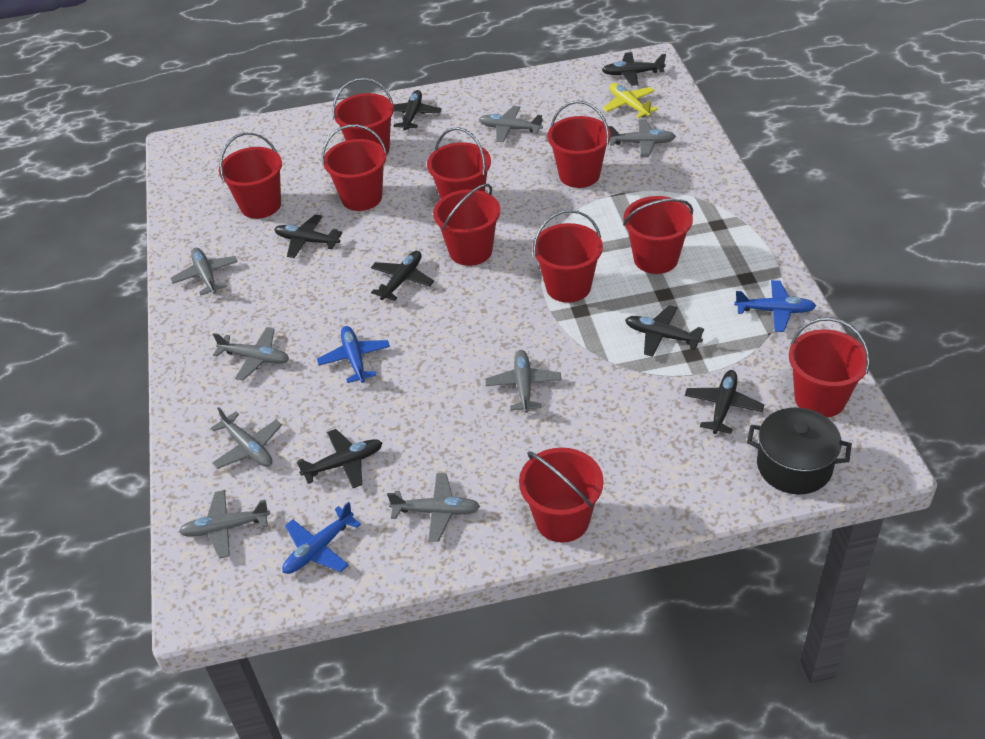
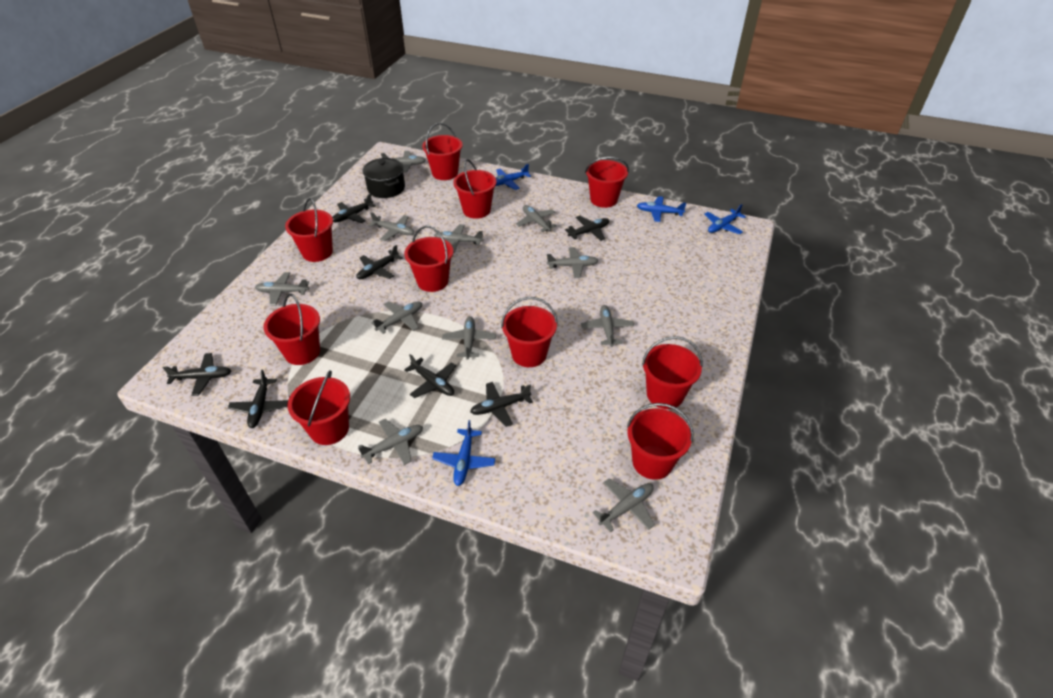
blue plane: 3 -> 4
grey plane: 8 -> 11
yellow plane: 1 -> 0

